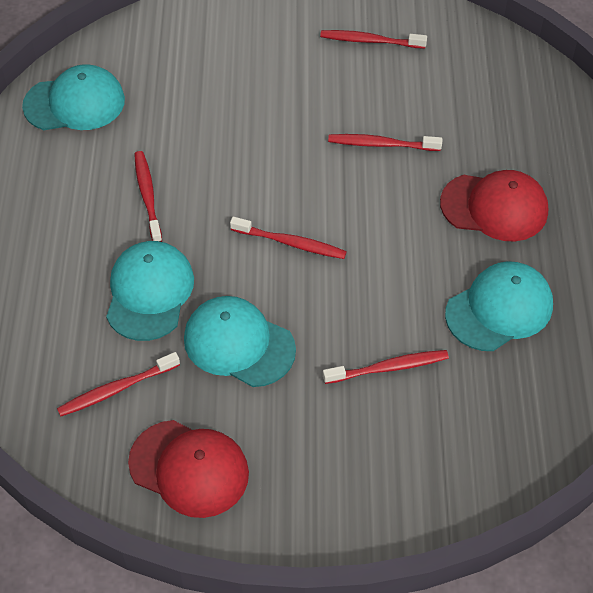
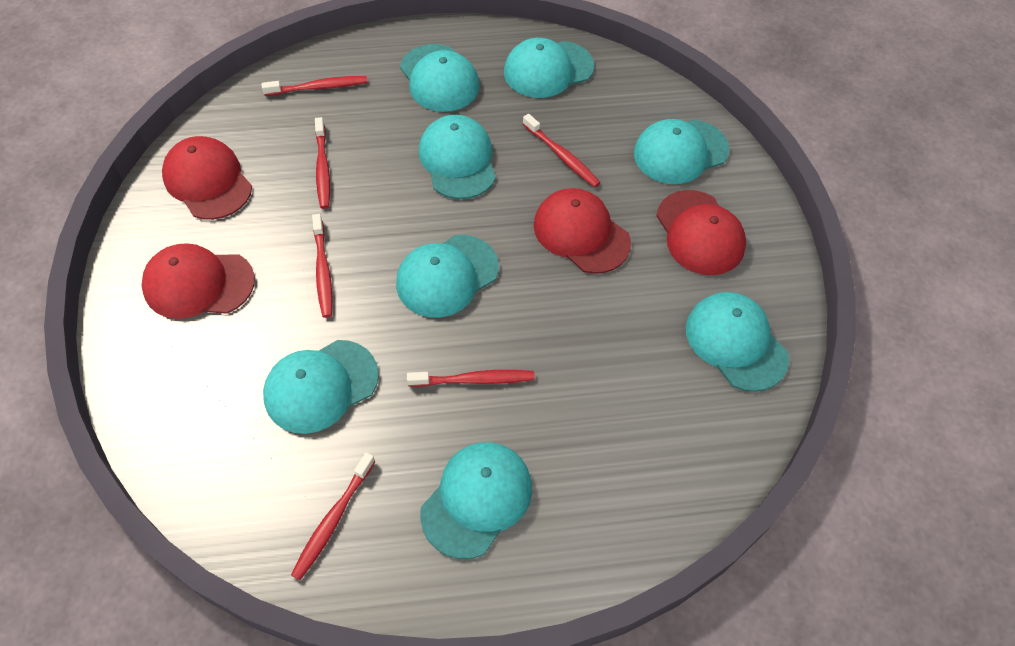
red cap: 2 -> 4
turquoise cap: 4 -> 8

